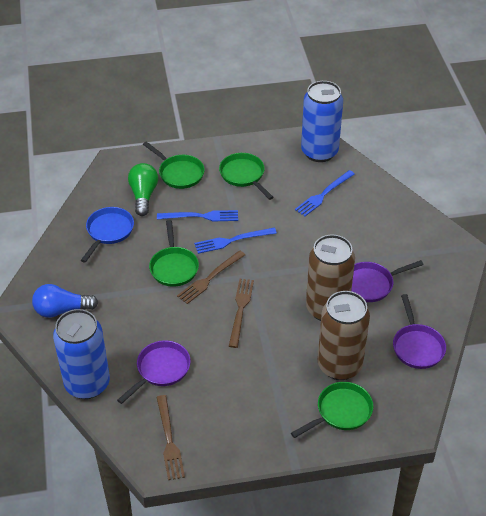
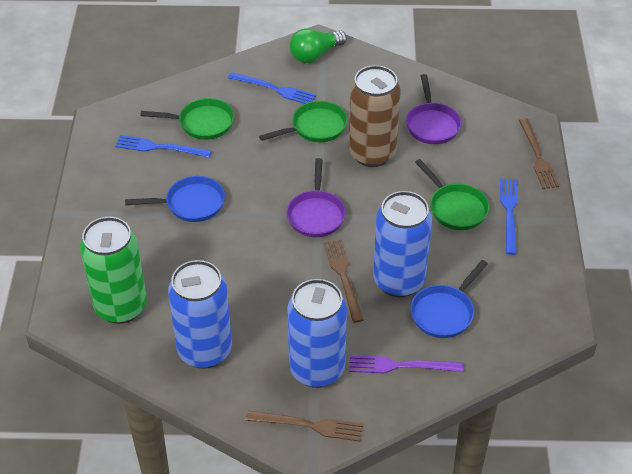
blue can: 2 -> 3
blue light bulb: 1 -> 0
blue pan: 1 -> 2
brown can: 2 -> 1
green can: 0 -> 1
green pan: 4 -> 3
purple fork: 0 -> 1
purple pan: 3 -> 2

